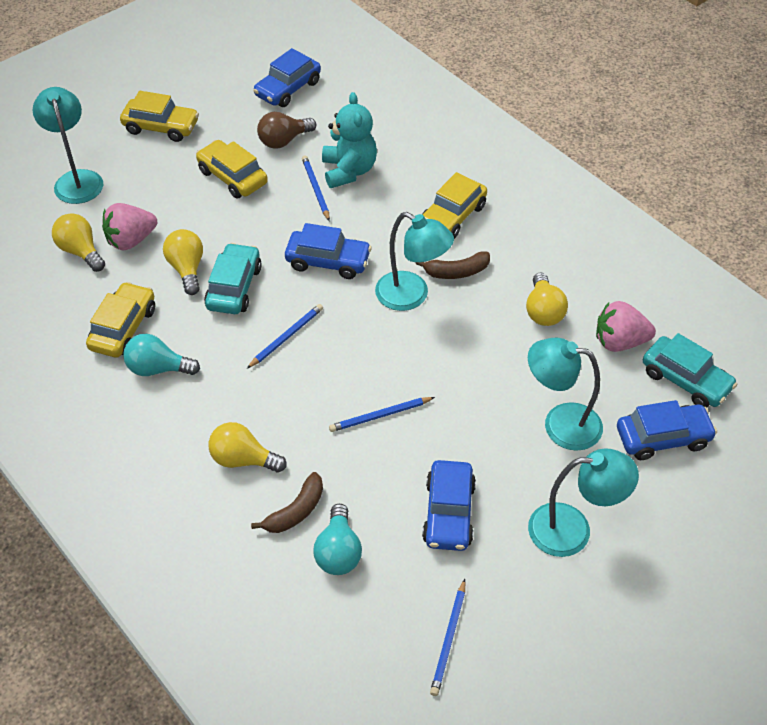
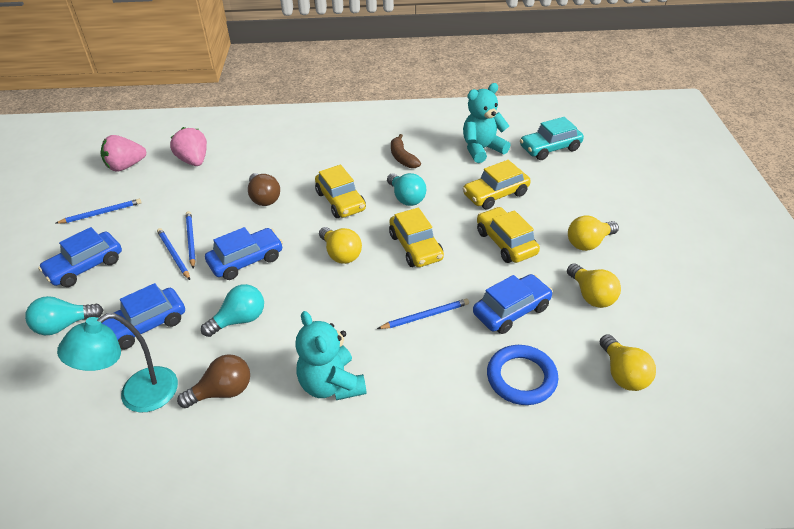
blue ring: 0 -> 1
brown banana: 2 -> 1
brown light bulb: 1 -> 2
turquoise car: 2 -> 1
turquoise lamp: 4 -> 1
turquoise light bulb: 2 -> 3
turquoise teddy bear: 1 -> 2

